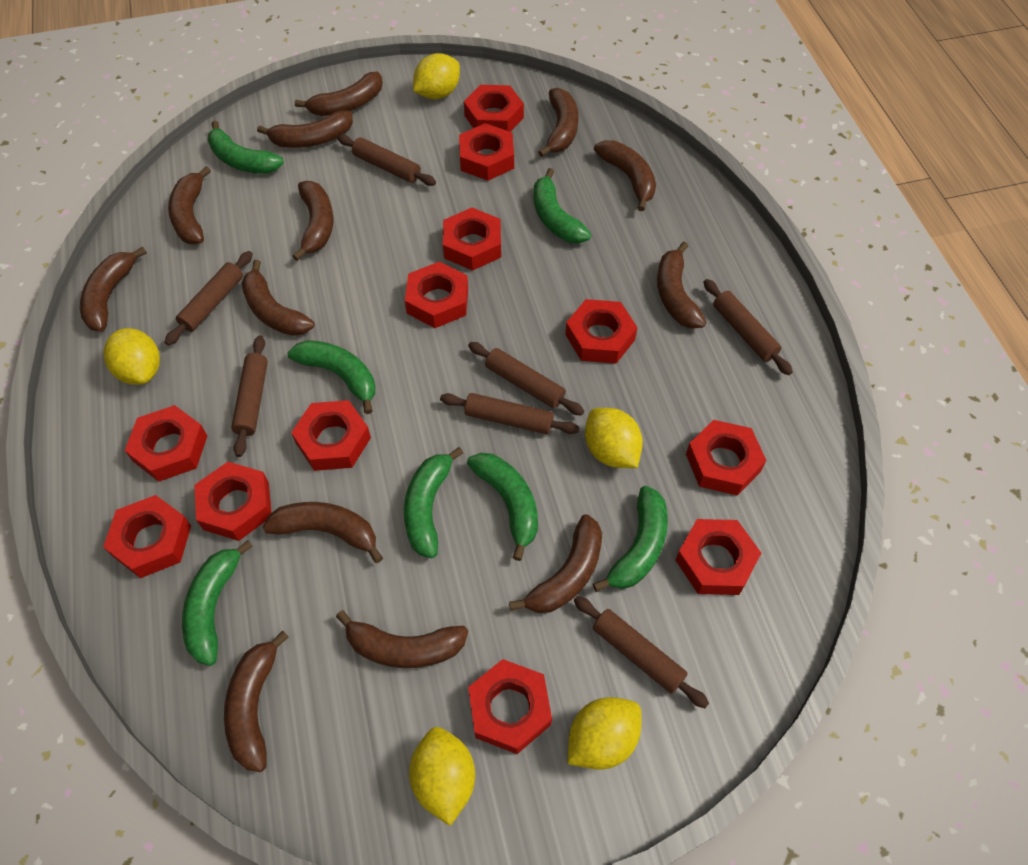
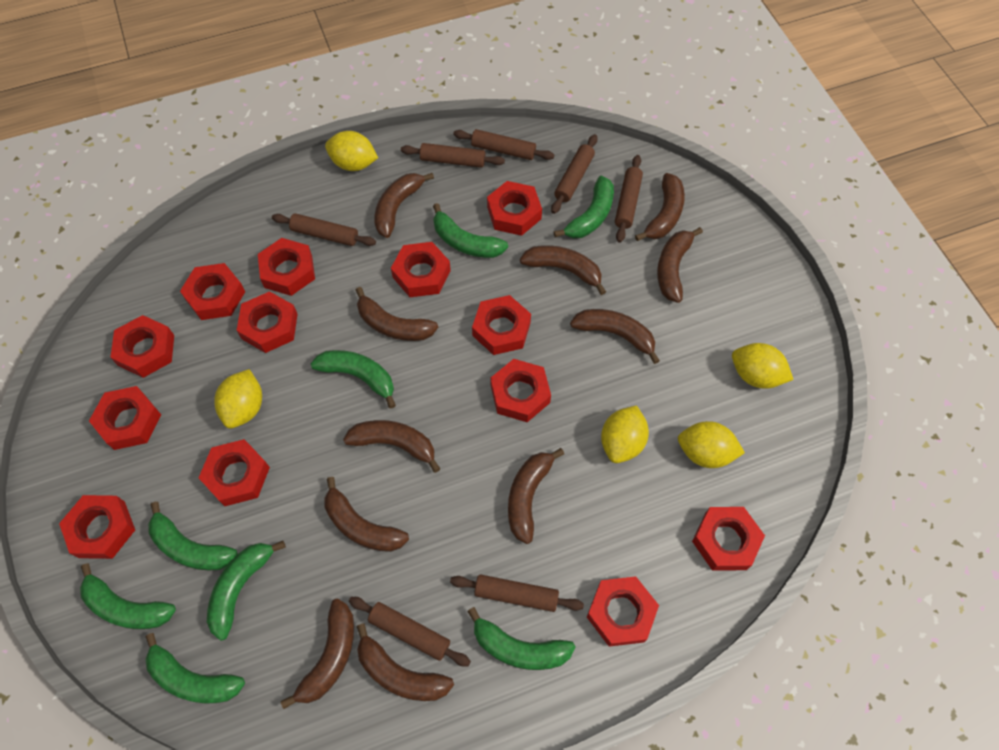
brown banana: 13 -> 11
green banana: 7 -> 8
red nut: 12 -> 13

